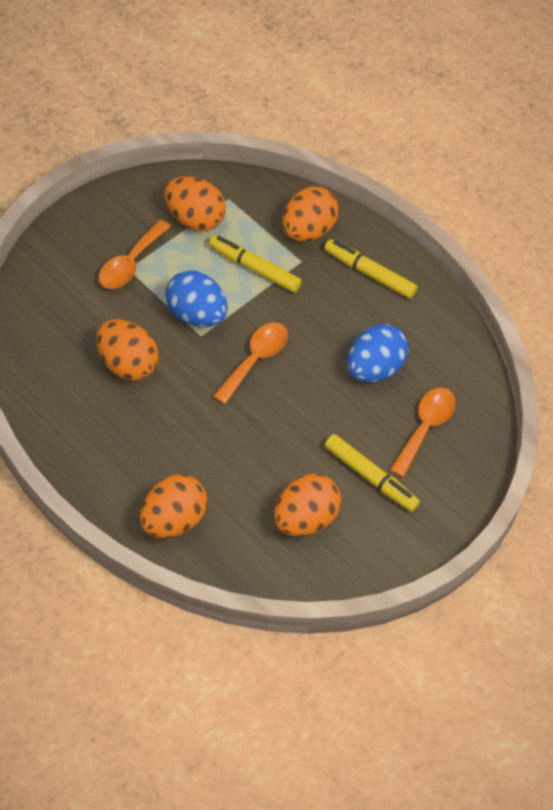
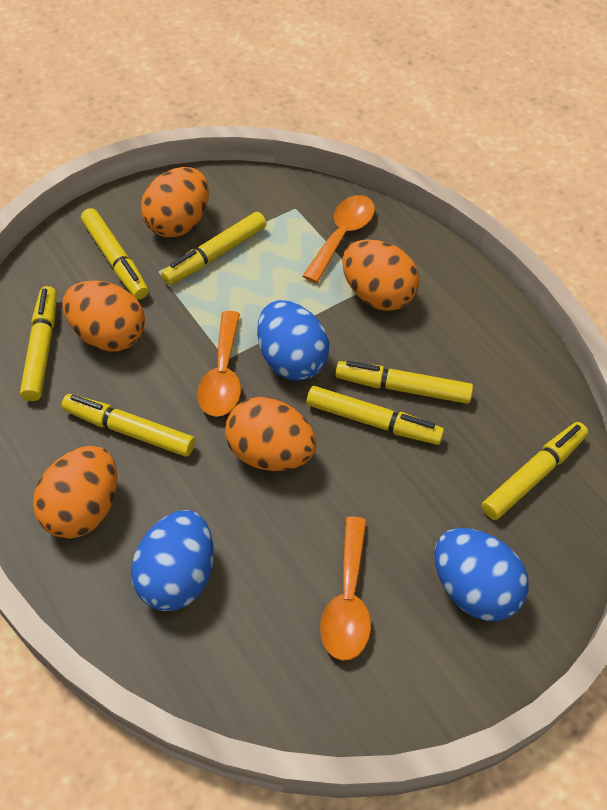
blue egg: 2 -> 3
yellow marker: 3 -> 7

